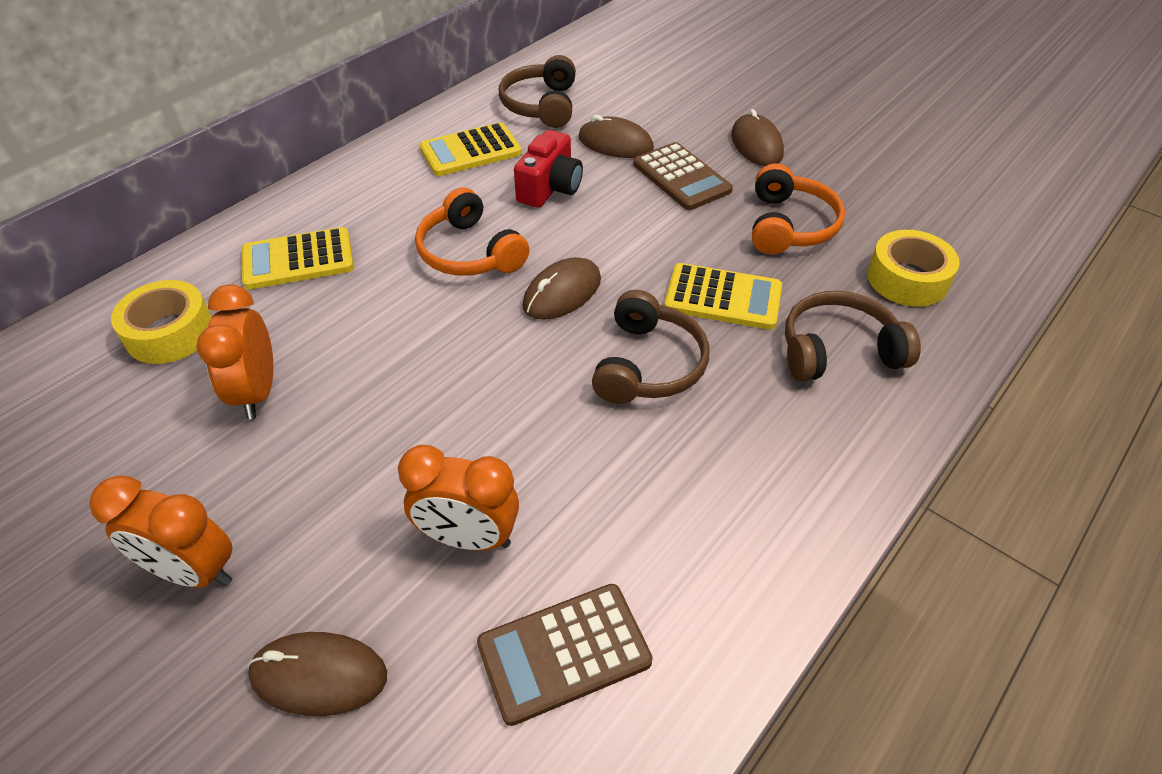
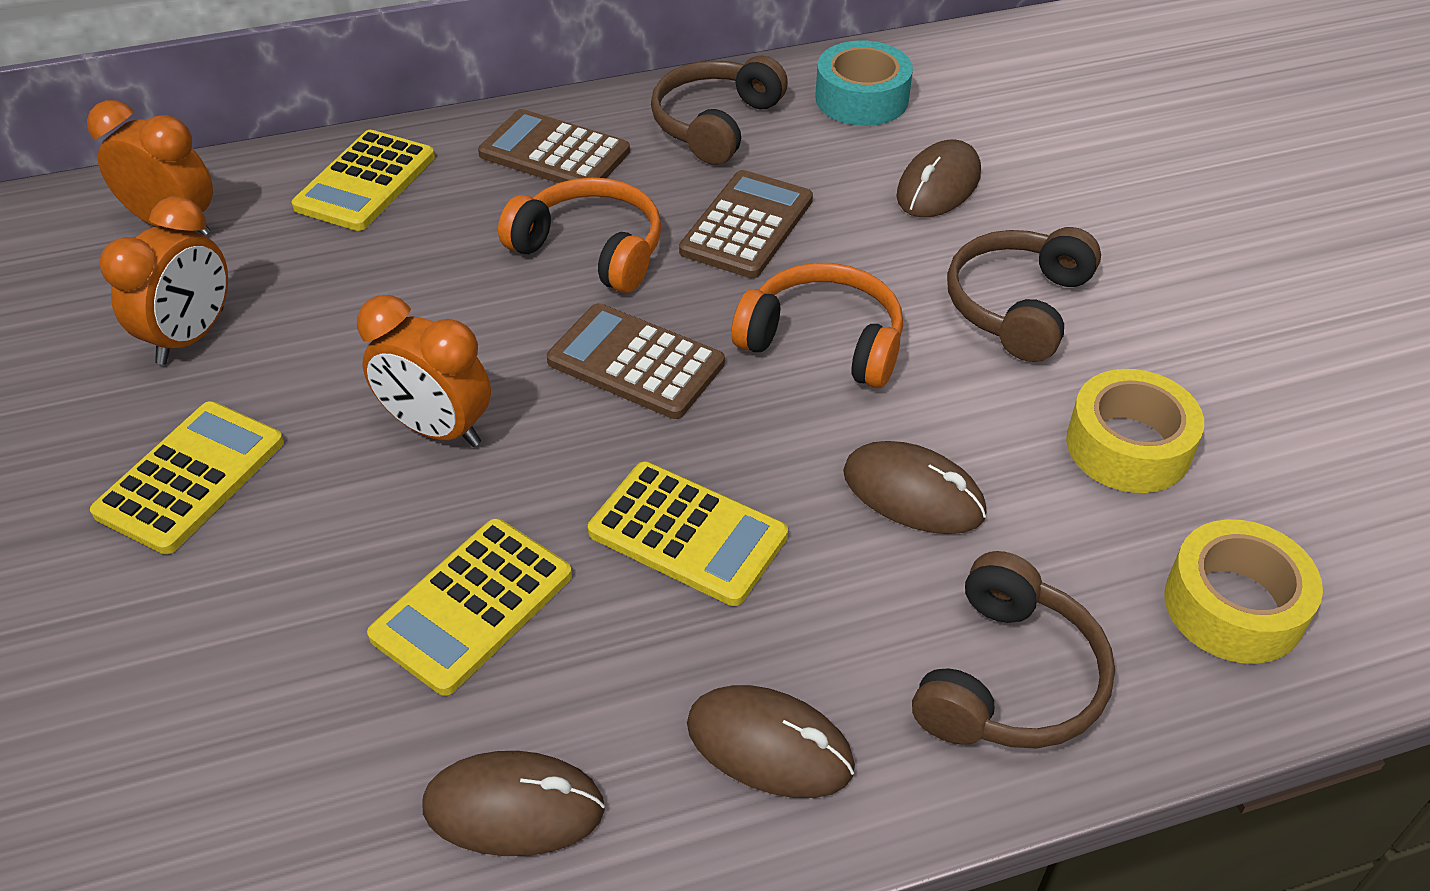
brown calculator: 2 -> 3
red camera: 1 -> 0
turquoise tape: 0 -> 1
yellow calculator: 3 -> 4

